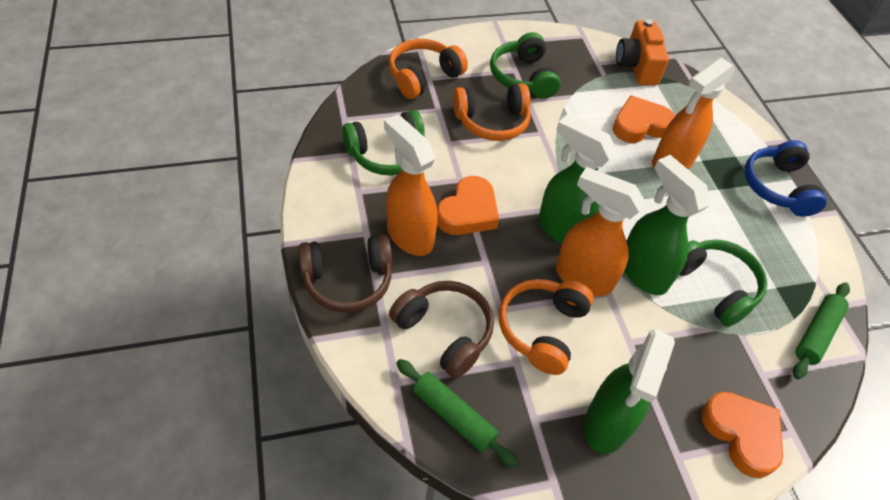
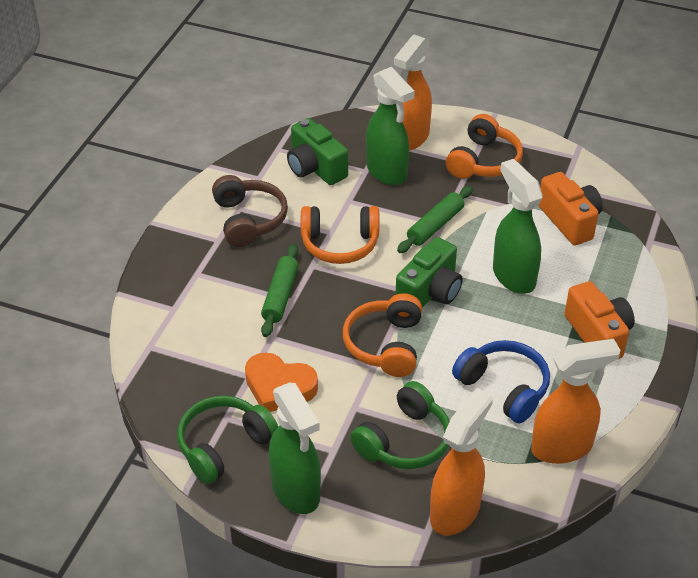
brown headphones: 2 -> 1
green camera: 0 -> 2
green headphones: 3 -> 2
orange camera: 1 -> 2
orange heart: 3 -> 1

